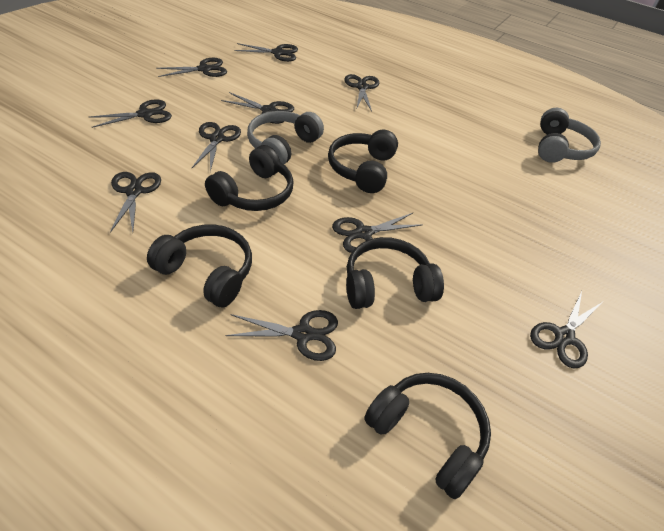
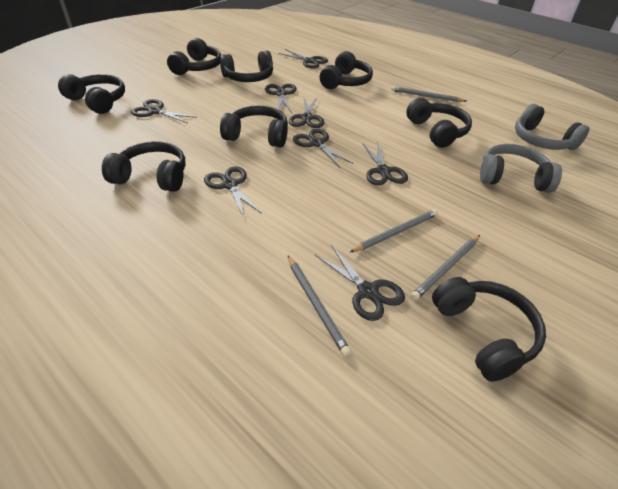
black headphones: 5 -> 8
black scissors: 10 -> 8
grey pencil: 0 -> 4

